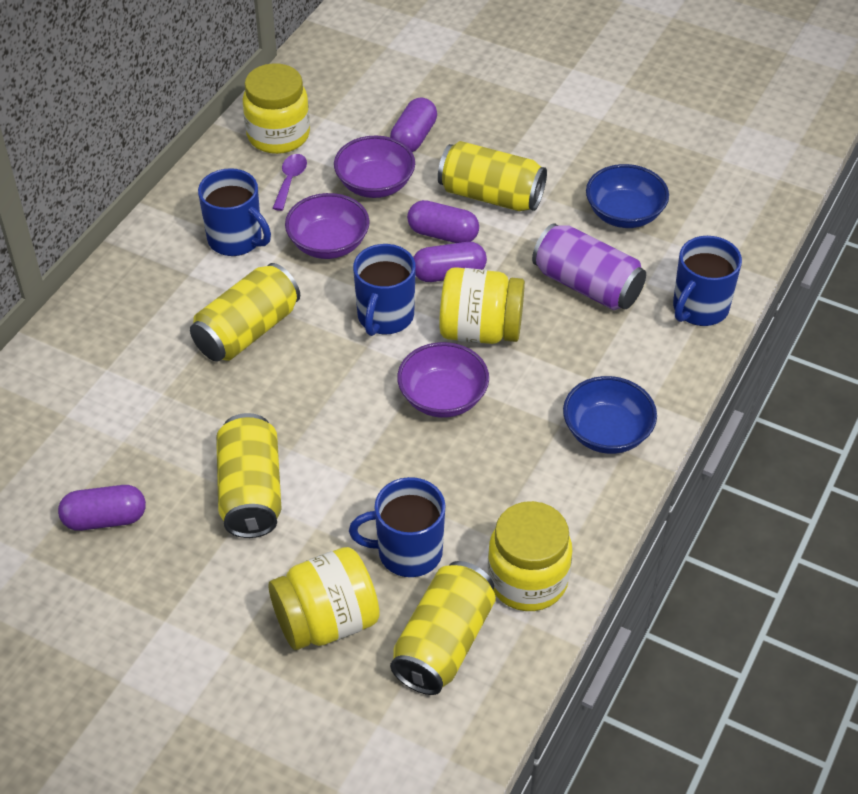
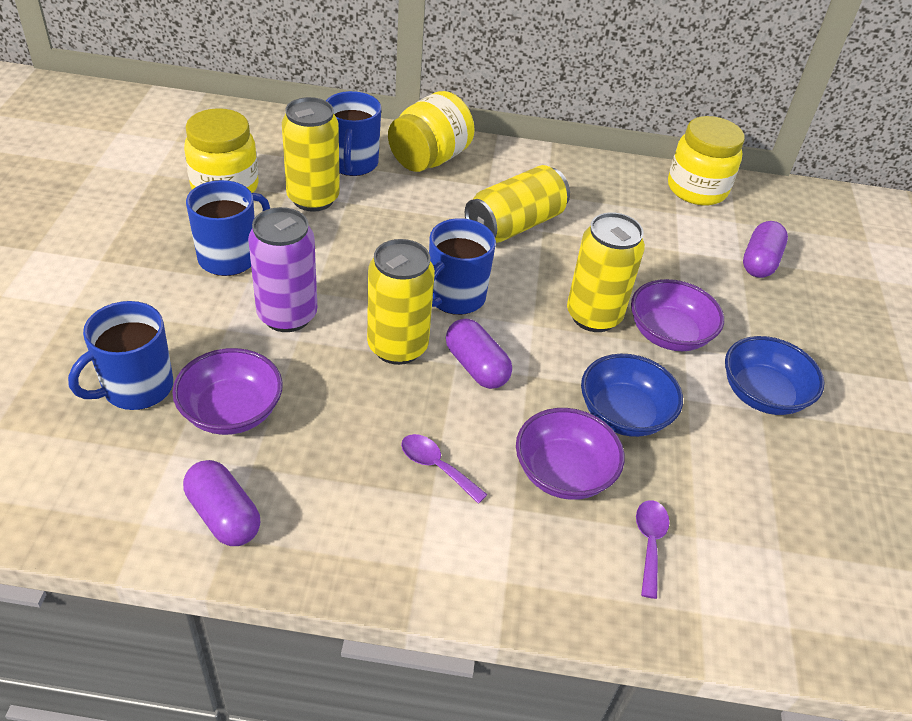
purple capsule: 4 -> 3
purple spoon: 1 -> 2
yellow jar: 4 -> 3

